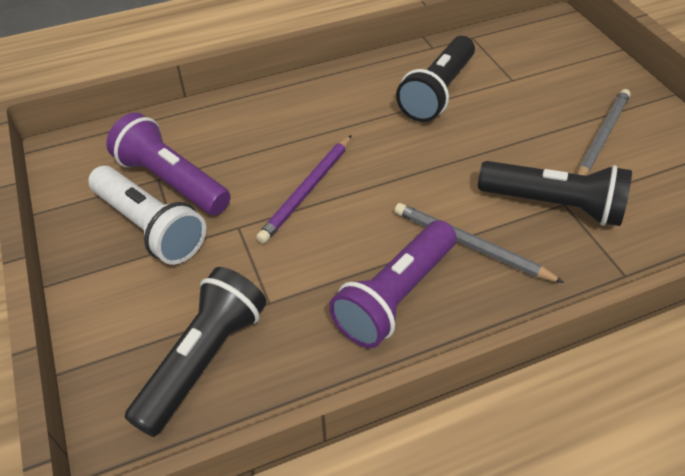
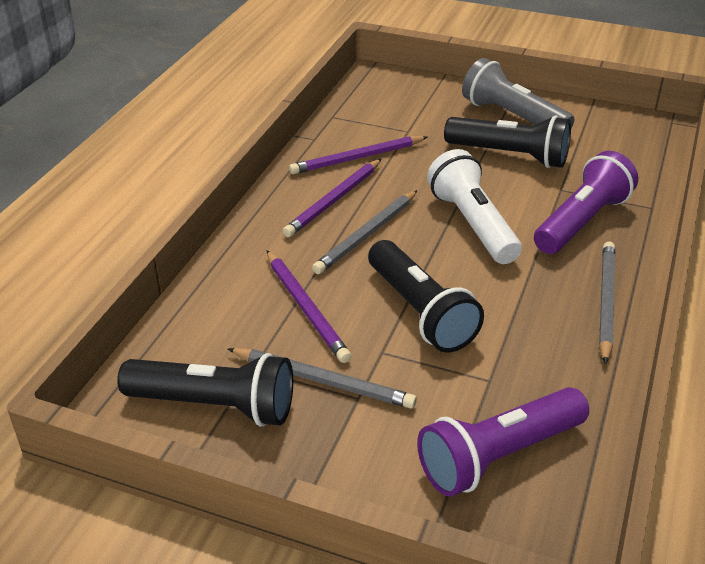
grey flashlight: 0 -> 1
grey pencil: 2 -> 3
purple pencil: 1 -> 3

